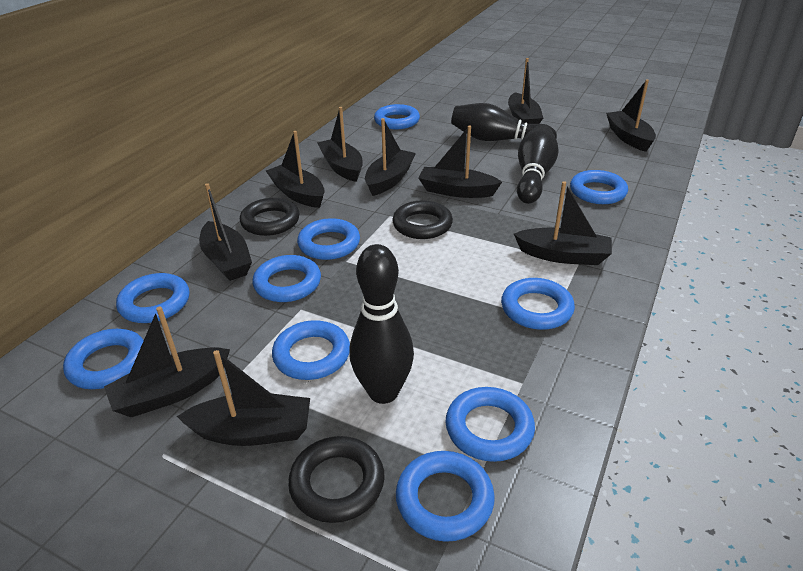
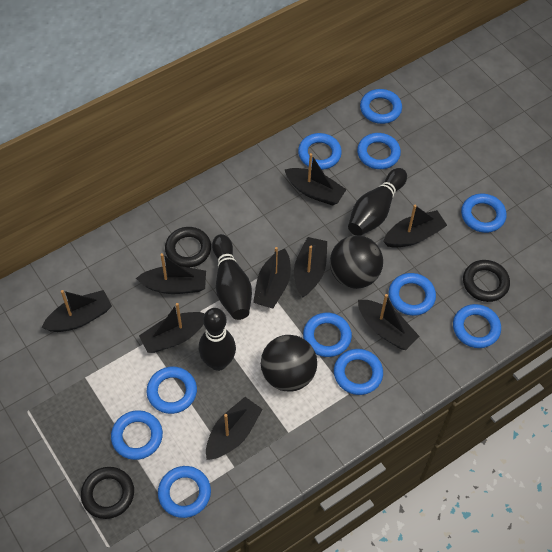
black ball: 0 -> 2
black boat: 10 -> 9
blue ring: 10 -> 11

